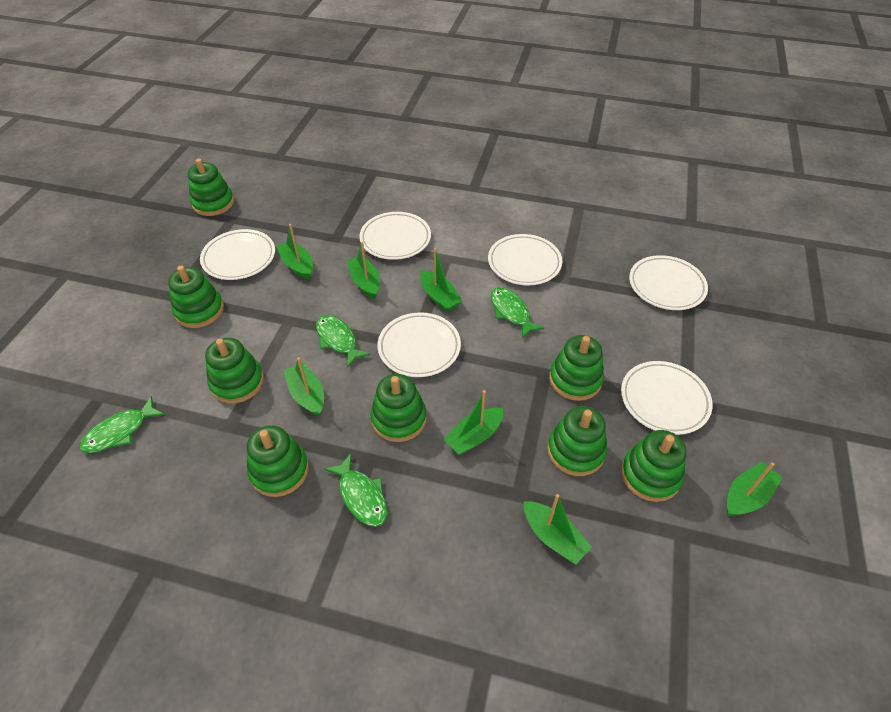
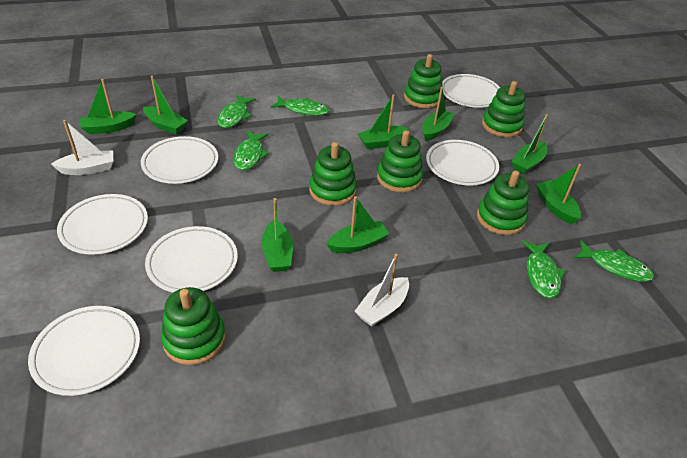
green boat: 7 -> 8
green fish: 4 -> 5
green stacking toy: 8 -> 6
white boat: 0 -> 2

